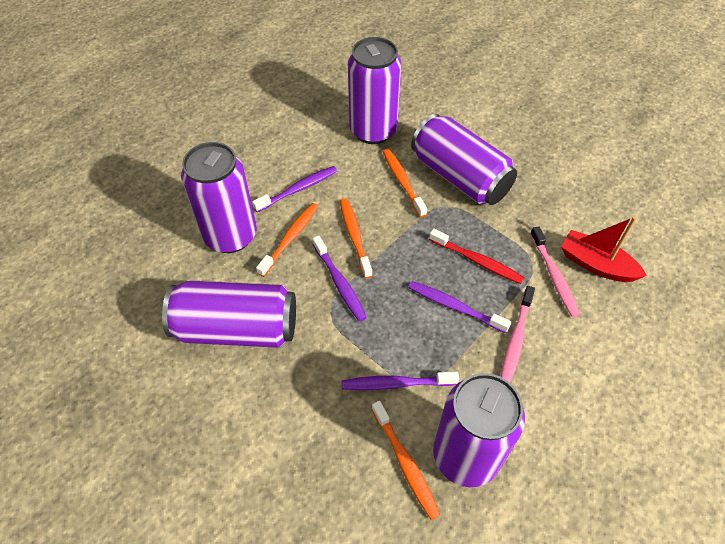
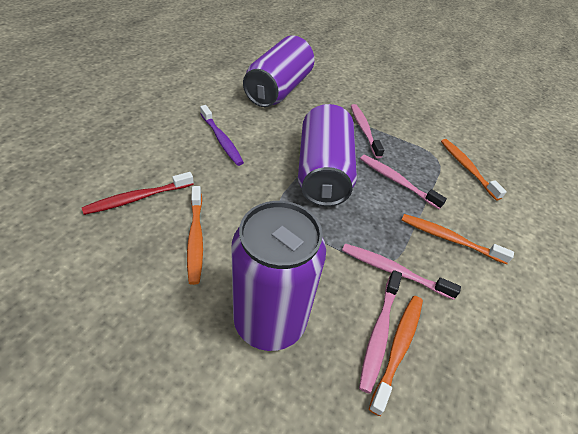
pink toothbrush: 2 -> 4
purple can: 5 -> 3
purple toothbrush: 4 -> 1
red boat: 1 -> 0

